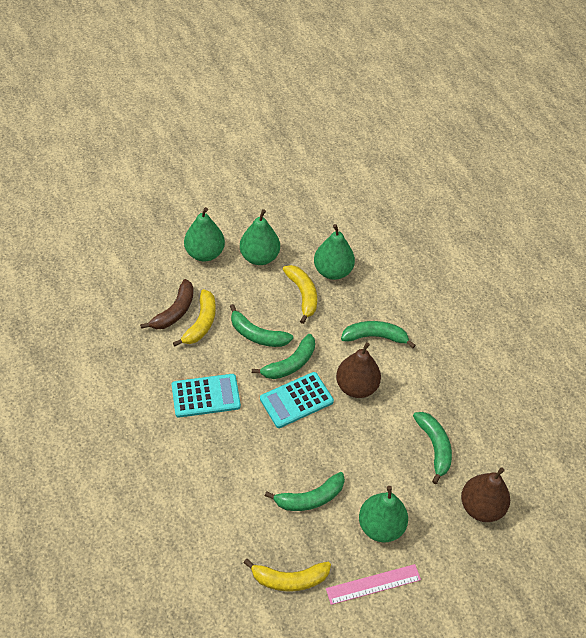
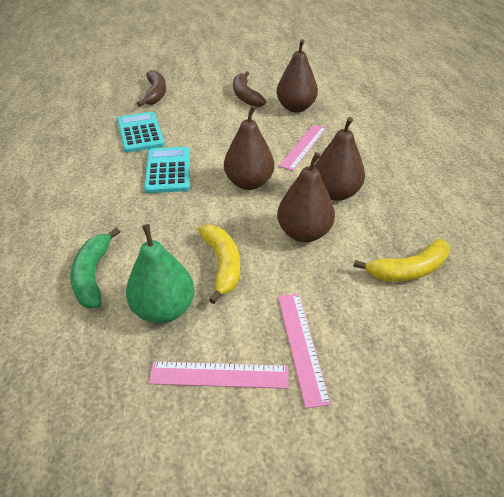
brown banana: 1 -> 2
brown pear: 2 -> 4
green banana: 5 -> 1
green pear: 4 -> 1
pink ruler: 1 -> 3
yellow banana: 3 -> 2

